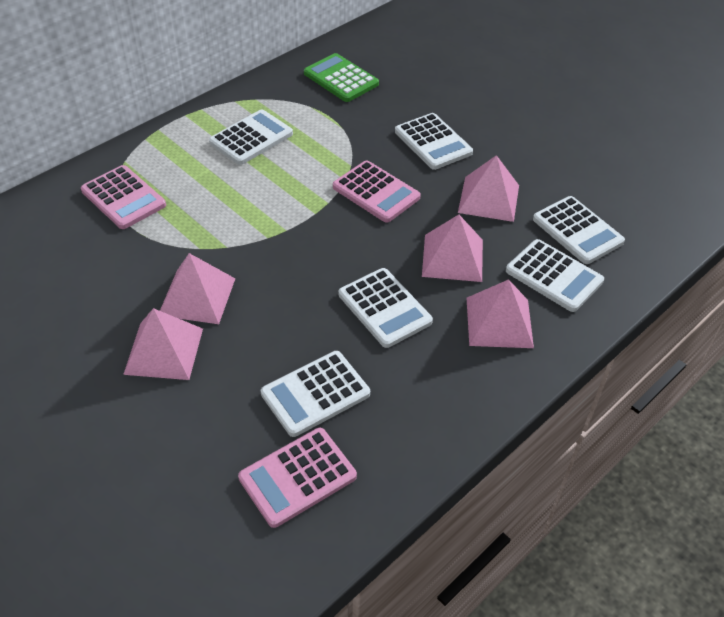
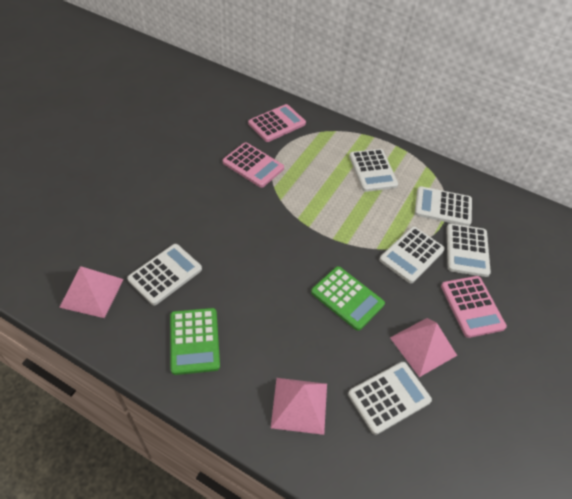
green calculator: 1 -> 2
pink pyramid: 5 -> 3

